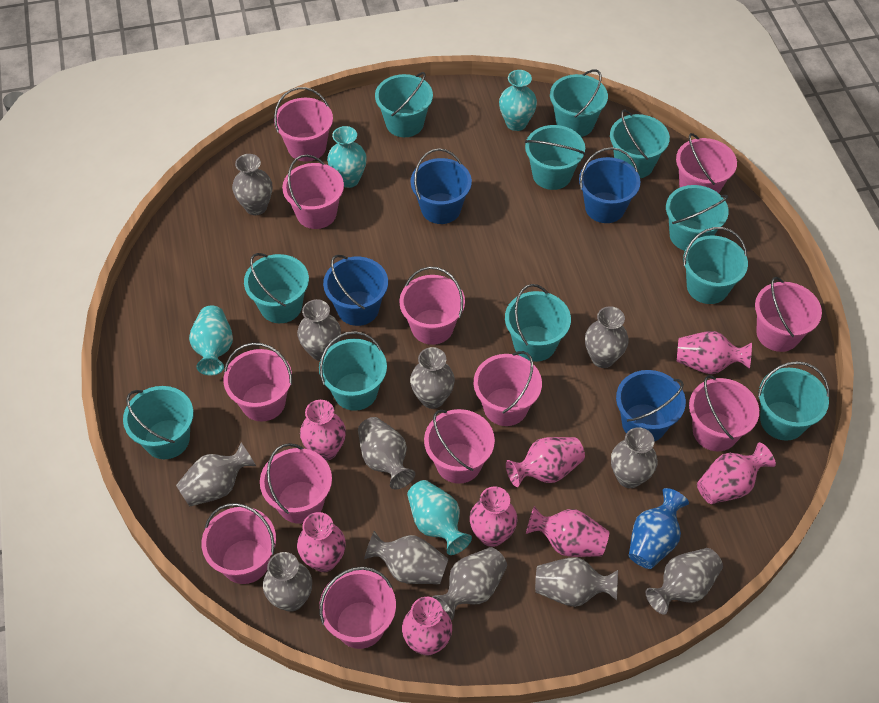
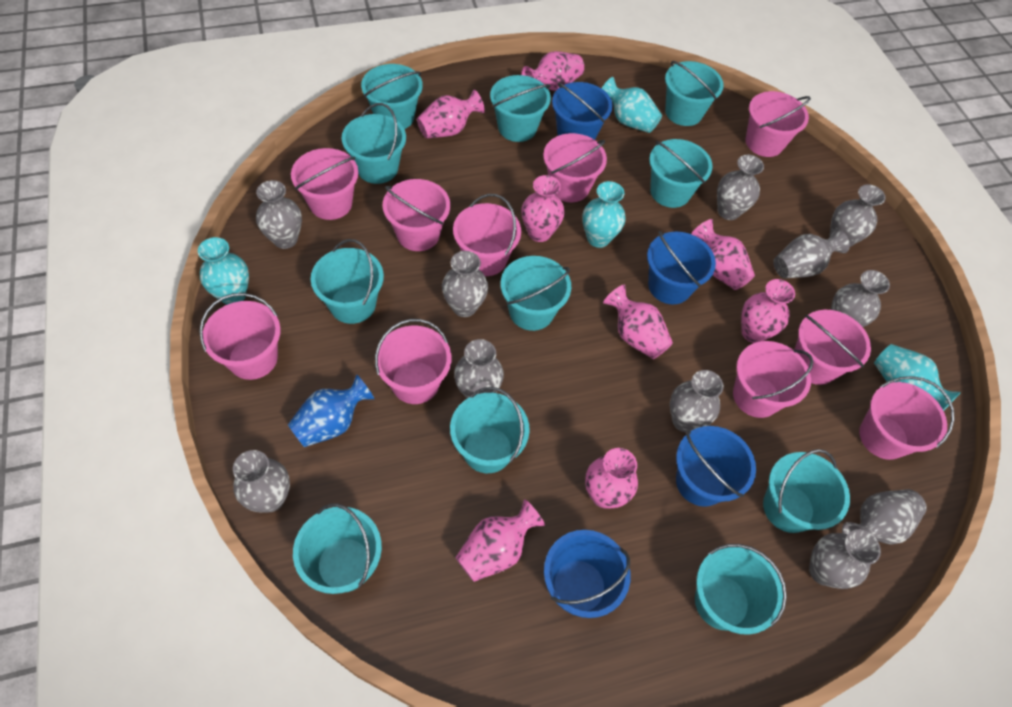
grey vase: 12 -> 11
pink bucket: 12 -> 10

